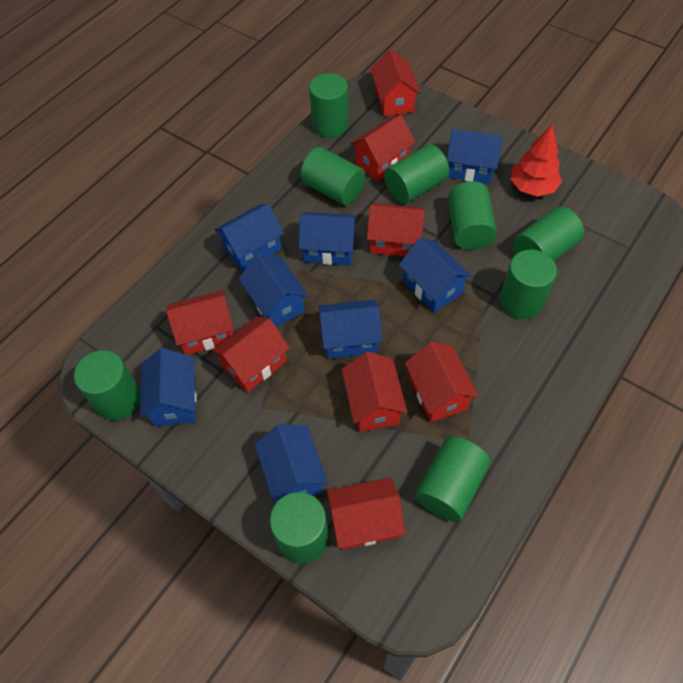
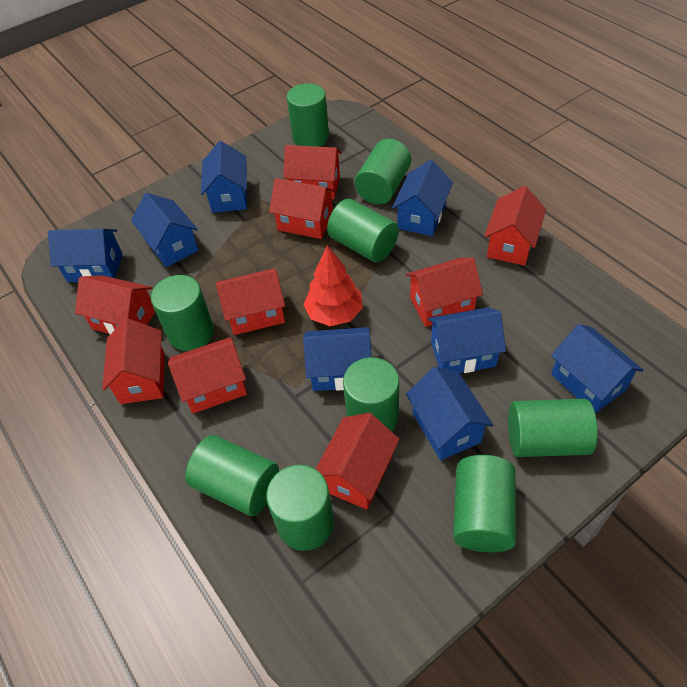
red house: 8 -> 9

